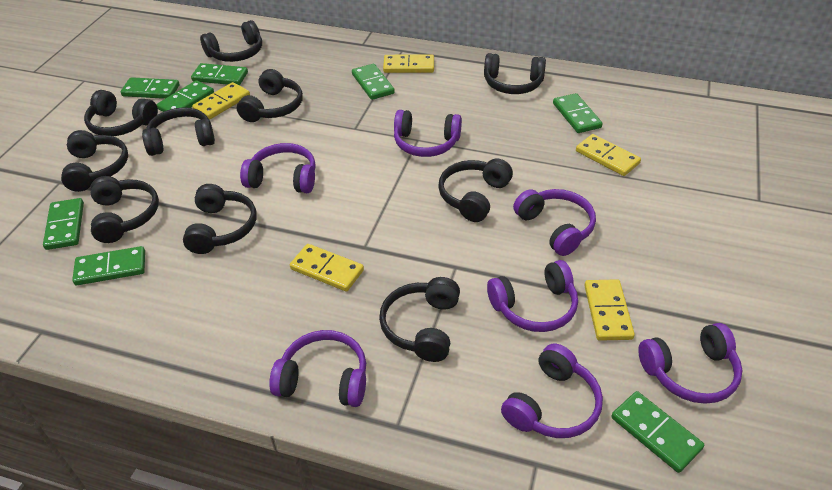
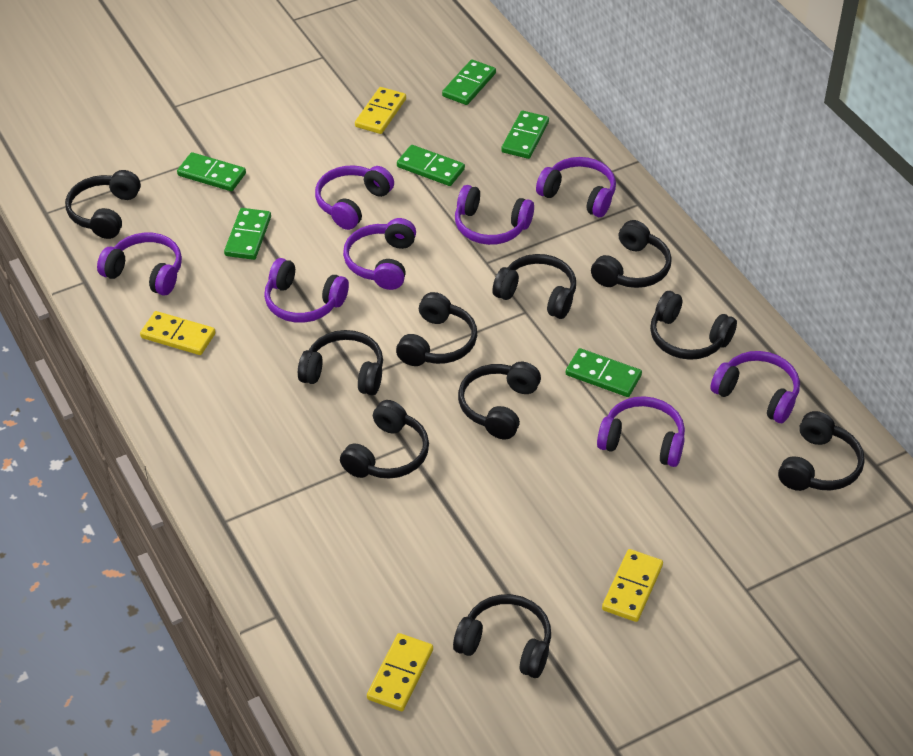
green domino: 8 -> 6
purple headphones: 7 -> 8
yellow domino: 5 -> 4

